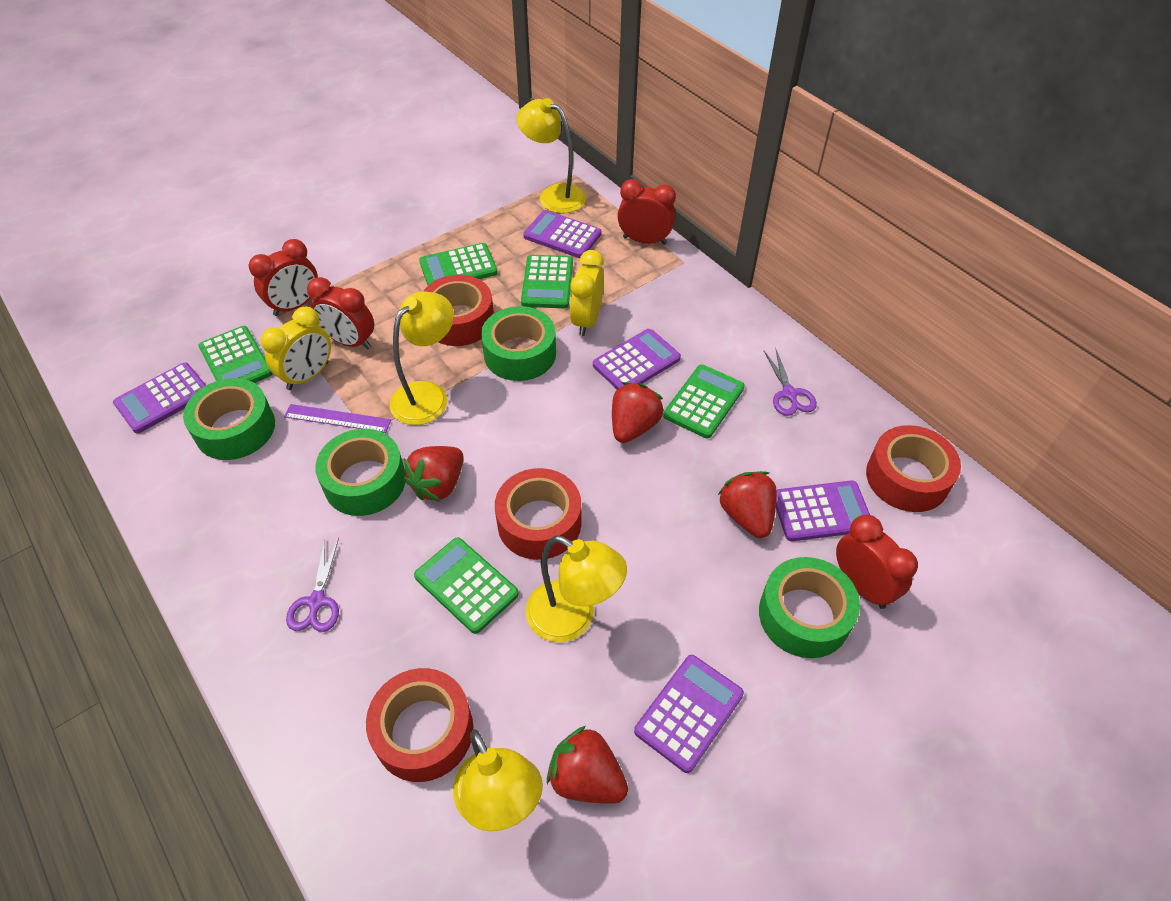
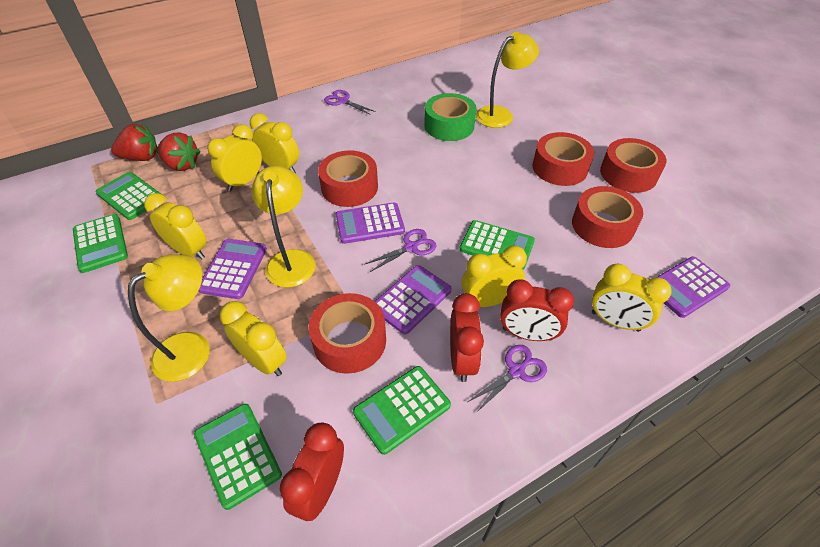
green tape: 4 -> 1
purple calculator: 5 -> 4
purple ruler: 1 -> 0
purple scissors: 2 -> 3
red clock: 4 -> 3
red strawberry: 4 -> 2
red tape: 4 -> 5
yellow clock: 2 -> 6
yellow lamp: 4 -> 3

